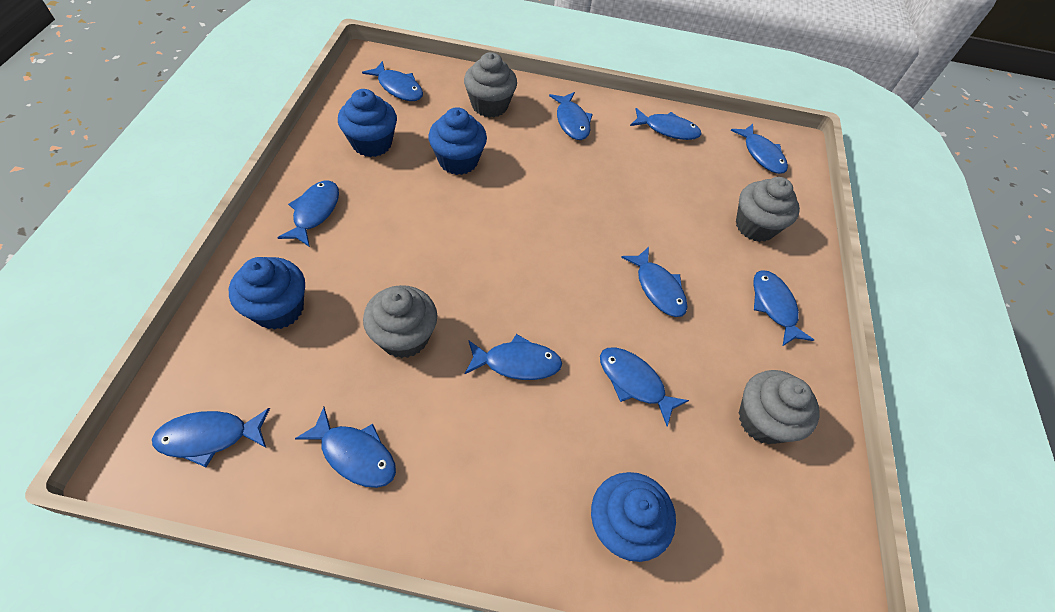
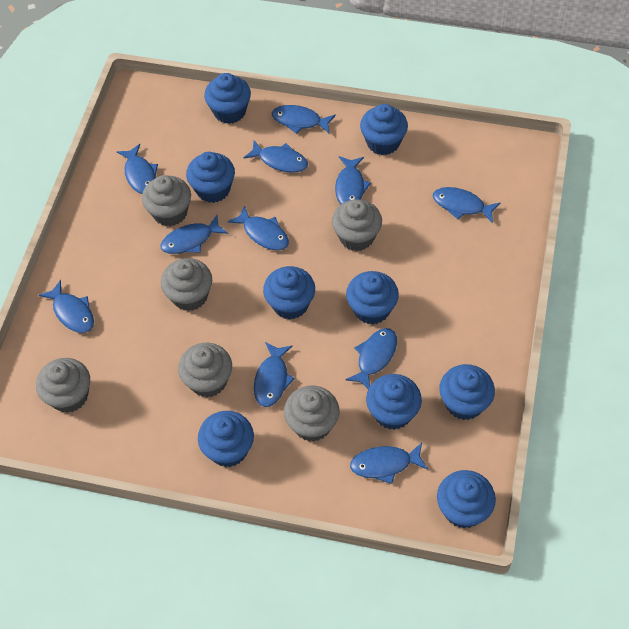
blue cupcake: 4 -> 9
grey cupcake: 4 -> 6

